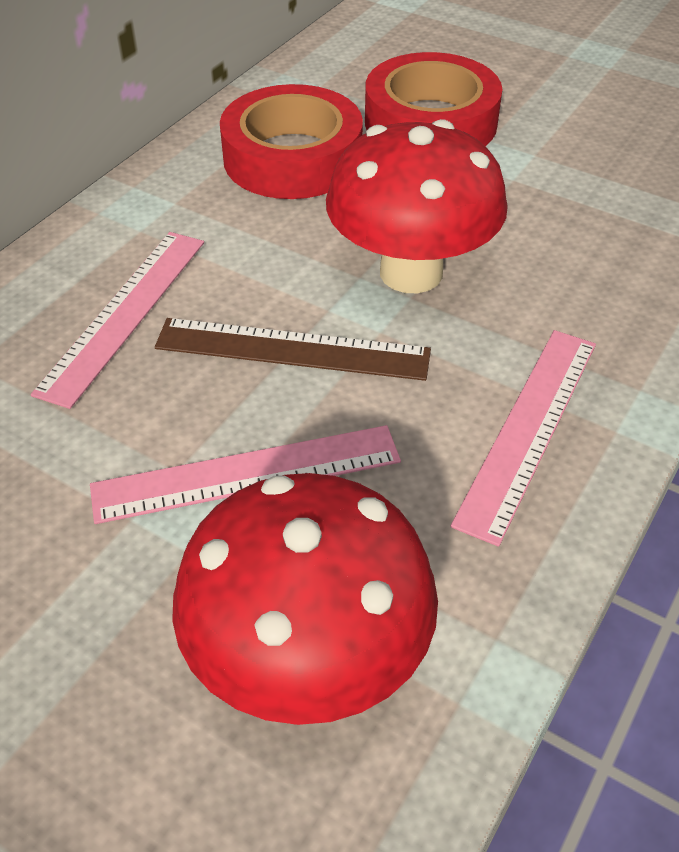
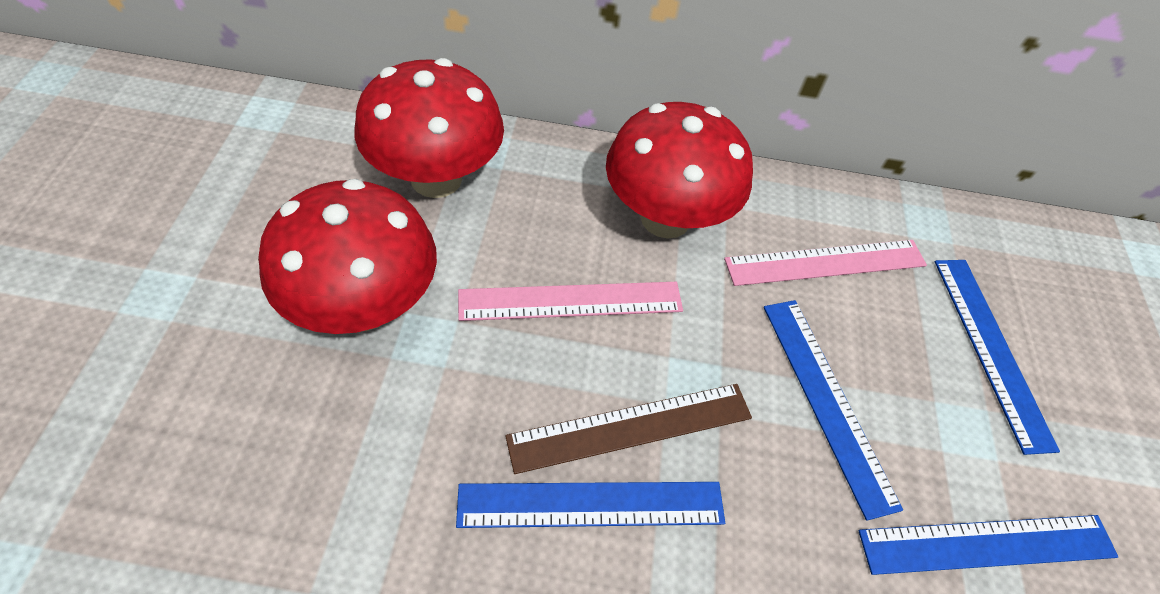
blue ruler: 0 -> 4
pink ruler: 3 -> 2
red mushroom: 2 -> 3
red tape: 2 -> 0

